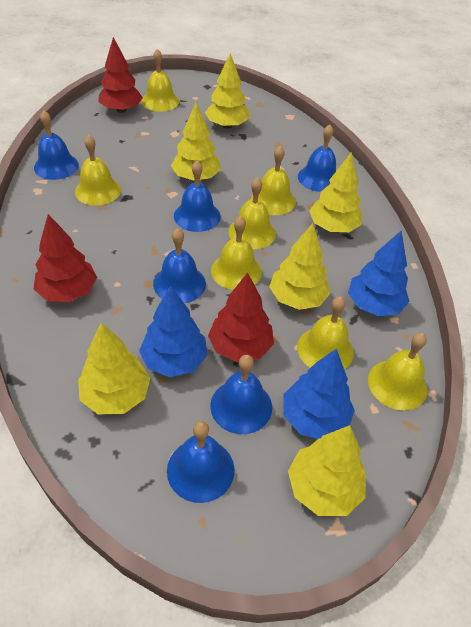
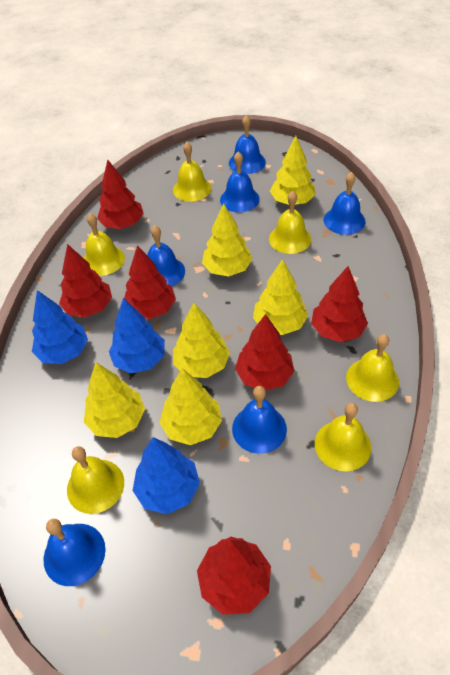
red tree: 3 -> 6
yellow bell: 7 -> 6

